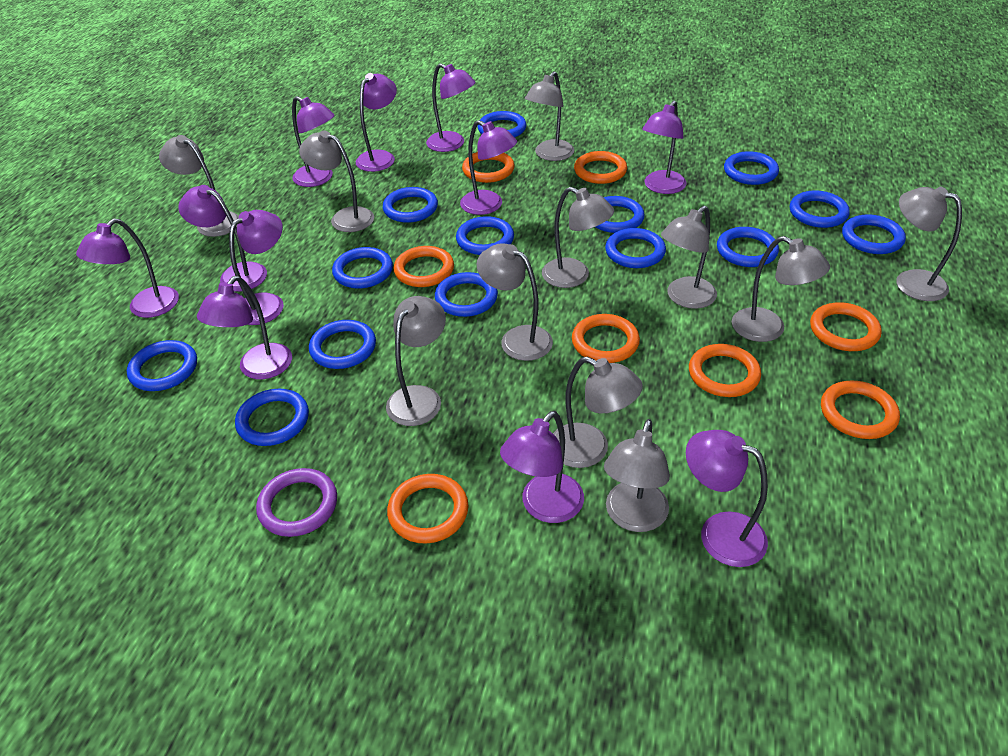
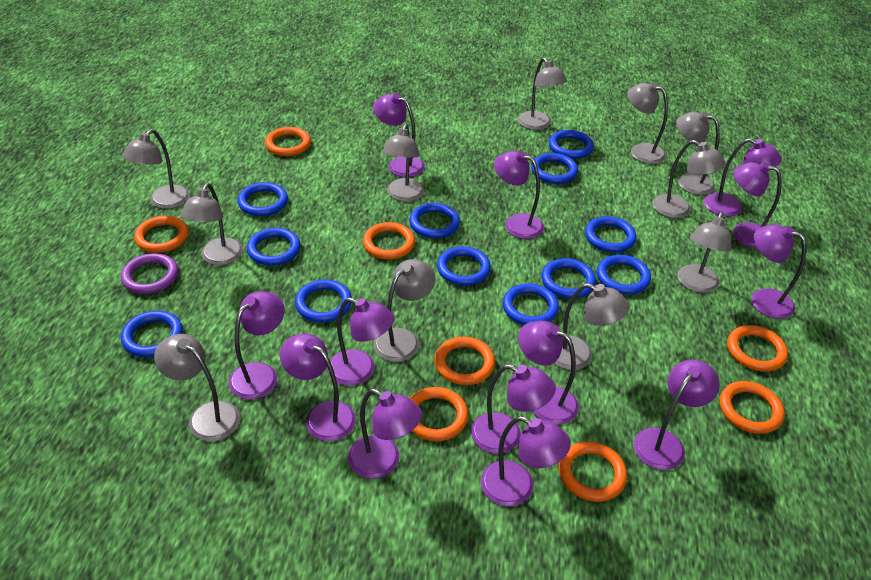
blue ring: 14 -> 12
purple lamp: 11 -> 13

